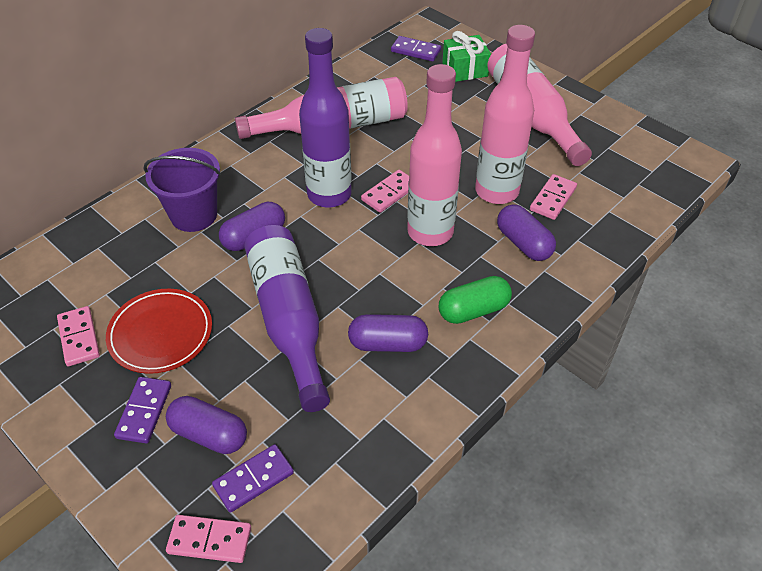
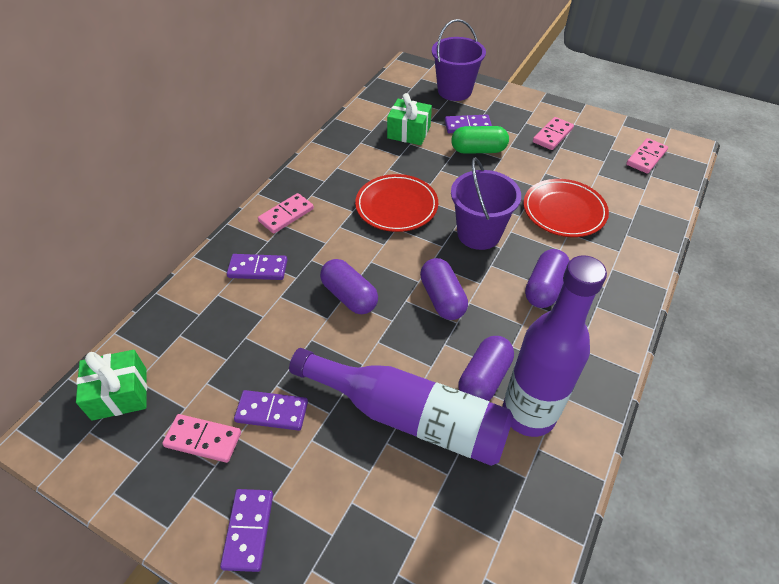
green gift: 1 -> 2
pink bottle: 4 -> 0
purple bucket: 1 -> 2
purple domino: 3 -> 4
red plate: 1 -> 2

